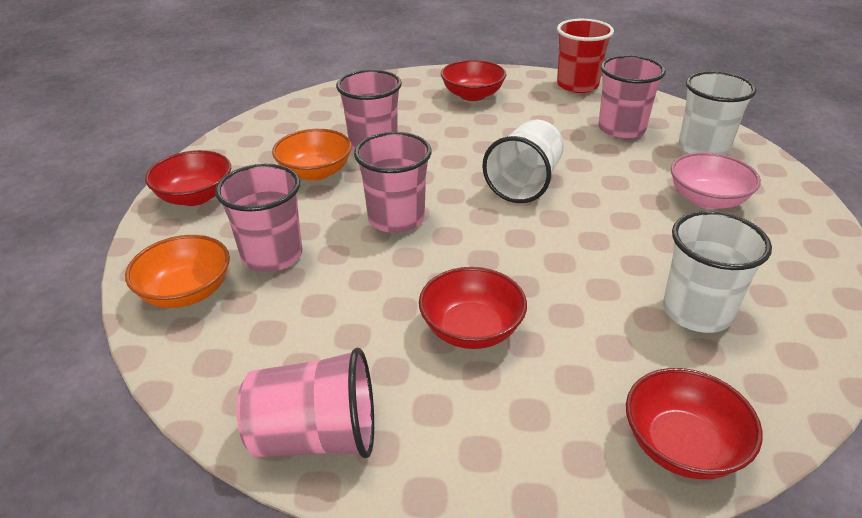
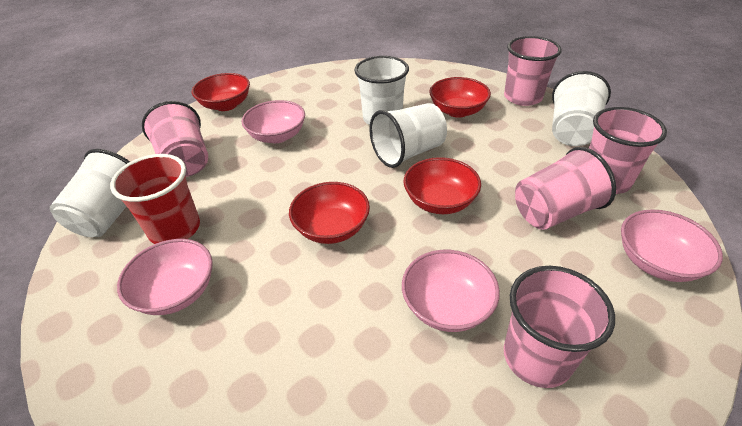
orange bowl: 2 -> 0
pink bowl: 1 -> 4
white cup: 3 -> 4

